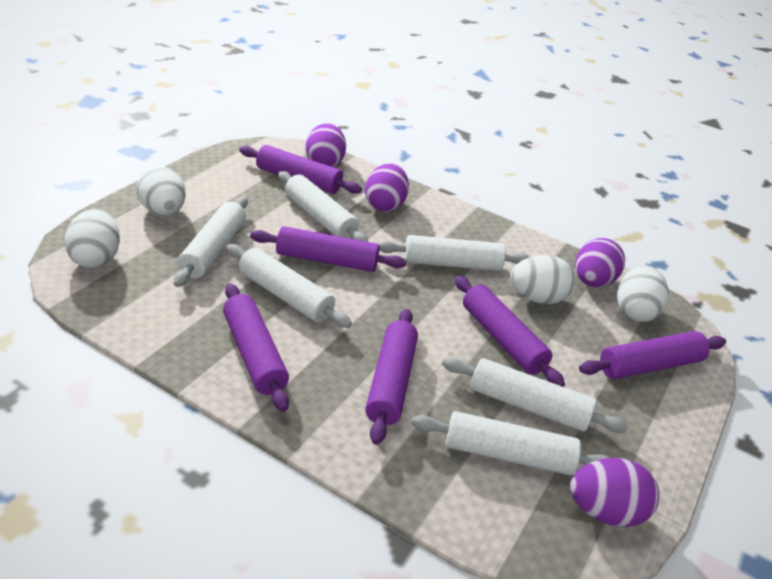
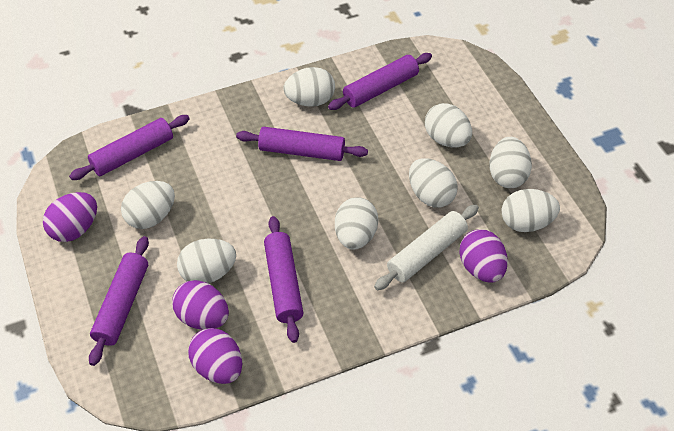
purple rolling pin: 6 -> 5
white egg: 4 -> 8
white rolling pin: 6 -> 1

